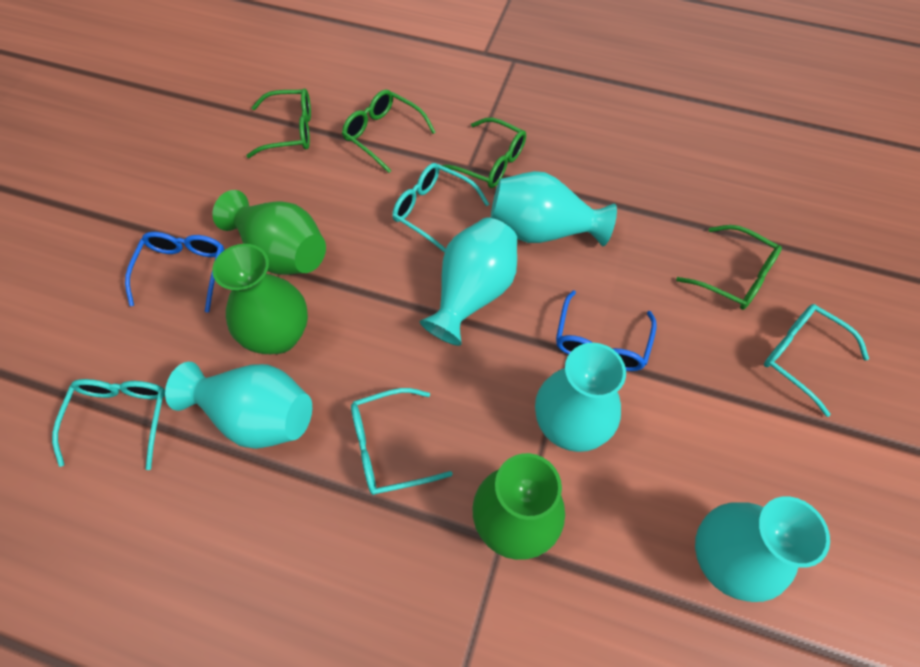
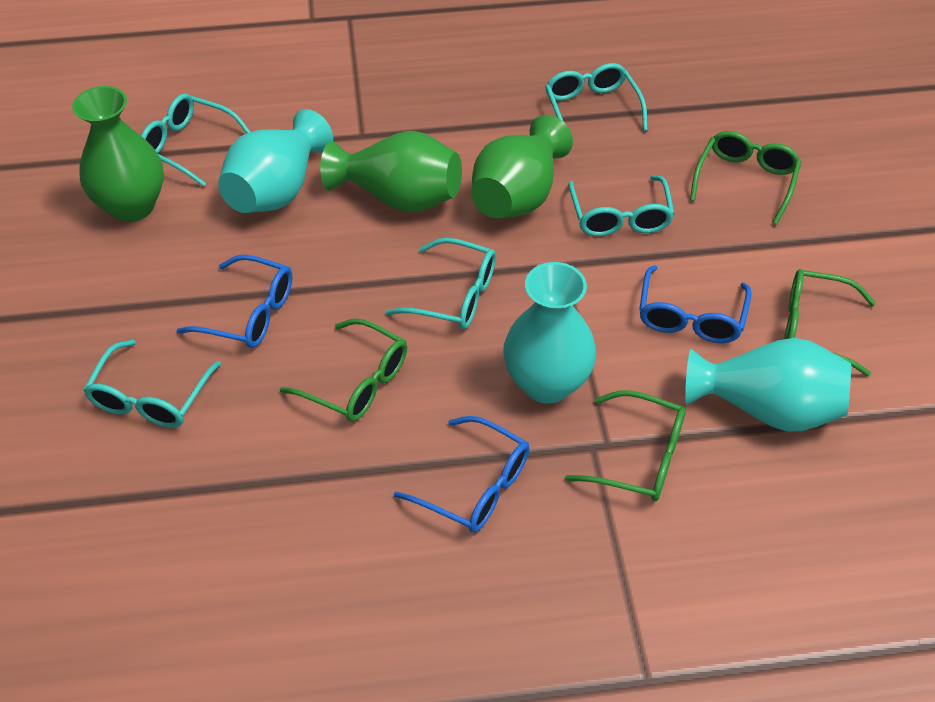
blue glasses: 2 -> 3
turquoise glasses: 4 -> 5
turquoise vase: 5 -> 3

